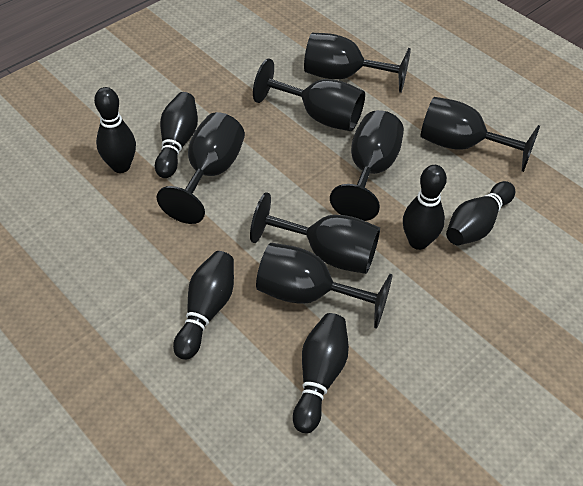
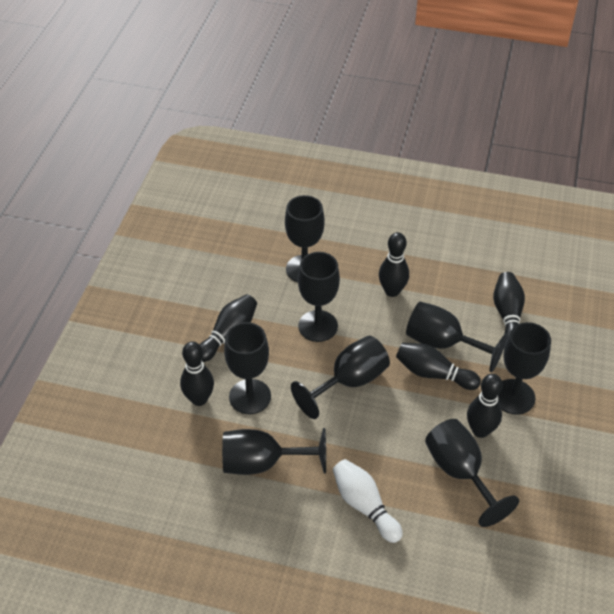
black goblet: 7 -> 8
white bowling pin: 0 -> 1

